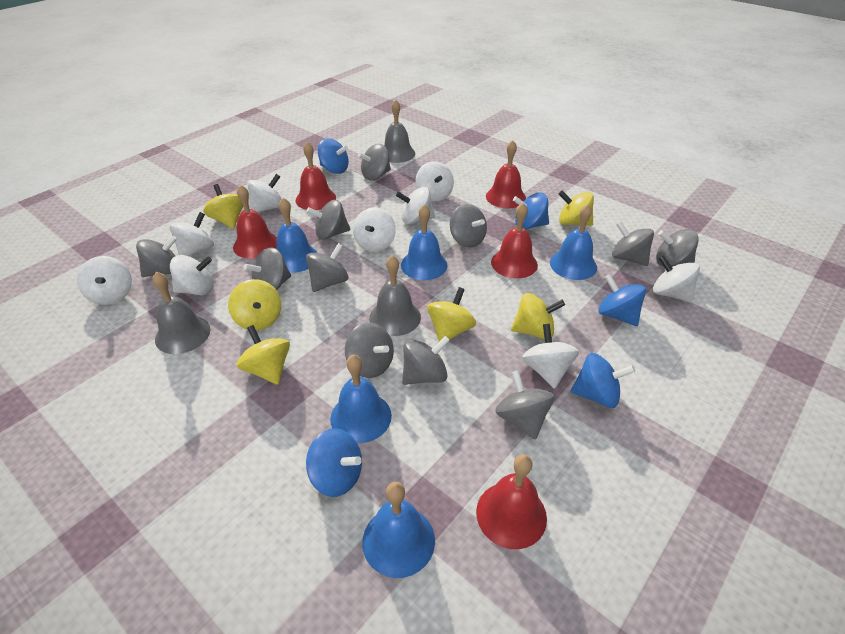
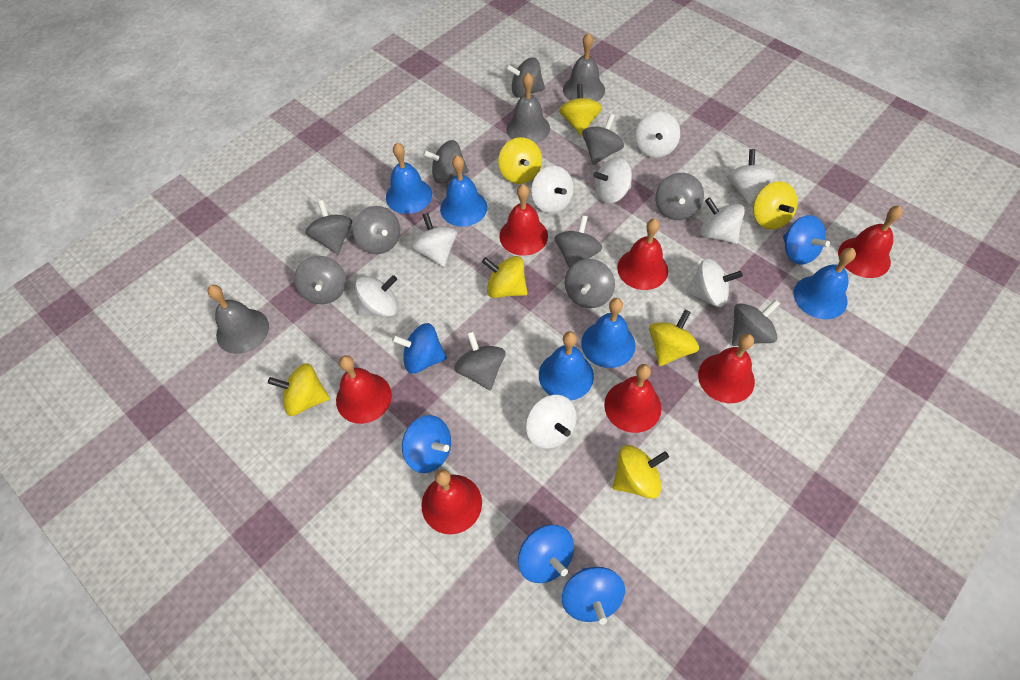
red bell: 5 -> 7
yellow spinning top: 6 -> 7

